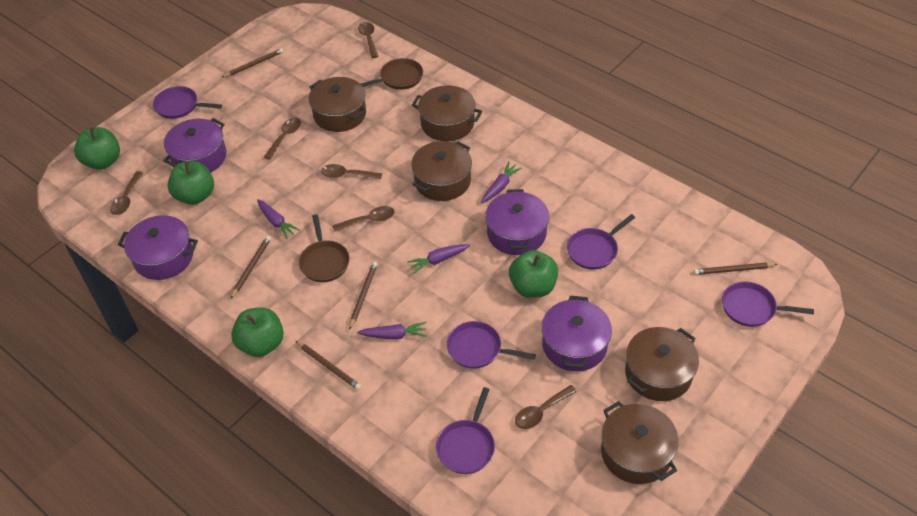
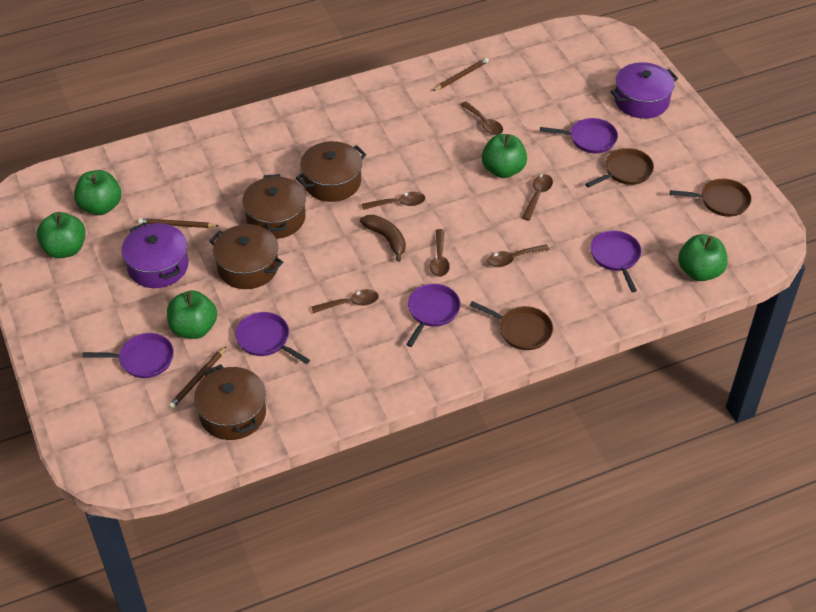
brown banana: 0 -> 1
brown pan: 2 -> 3
brown pencil: 5 -> 3
brown pot: 5 -> 4
green apple: 4 -> 5
purple carrot: 4 -> 0
purple pot: 4 -> 2

